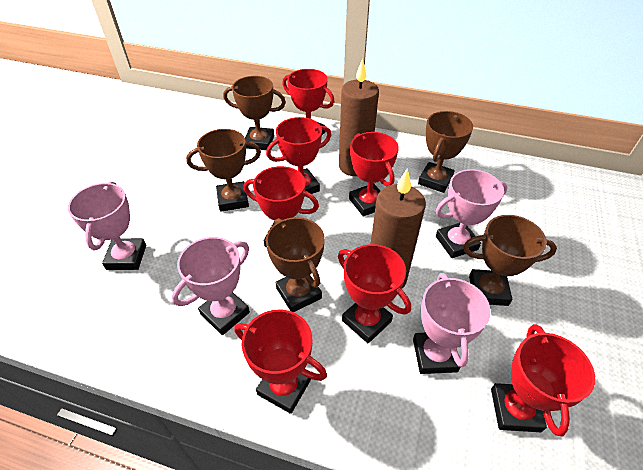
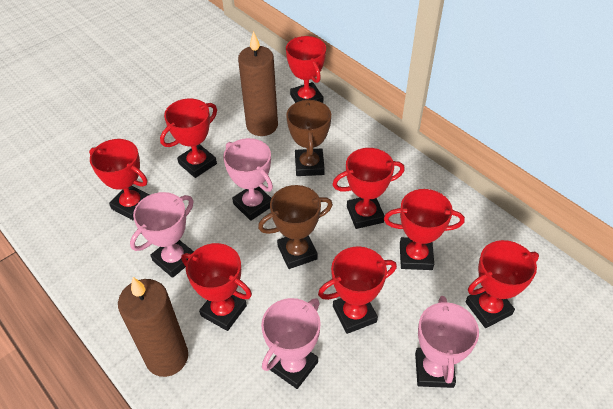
brown trophy: 5 -> 2
red trophy: 7 -> 8

